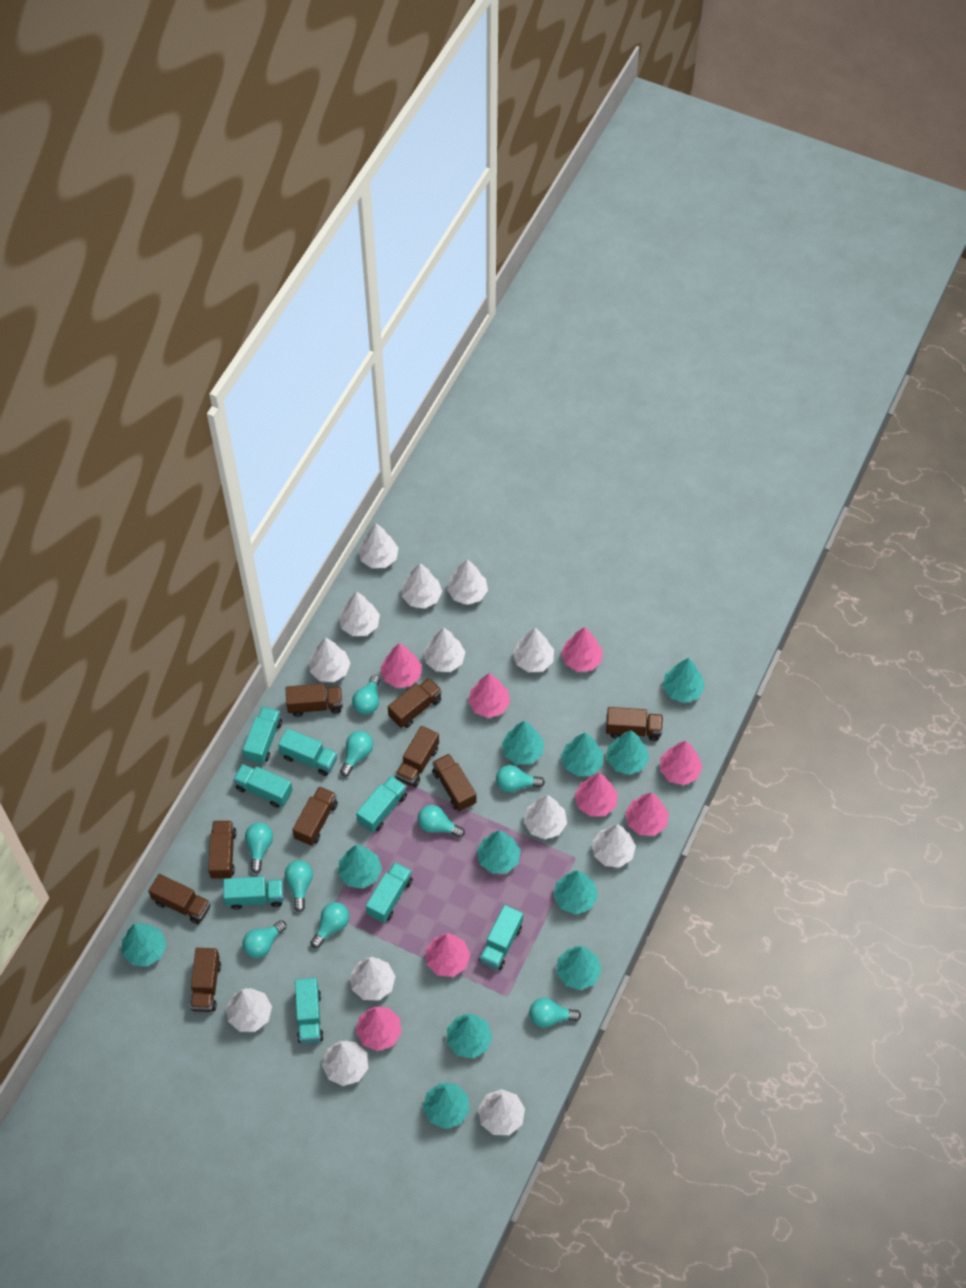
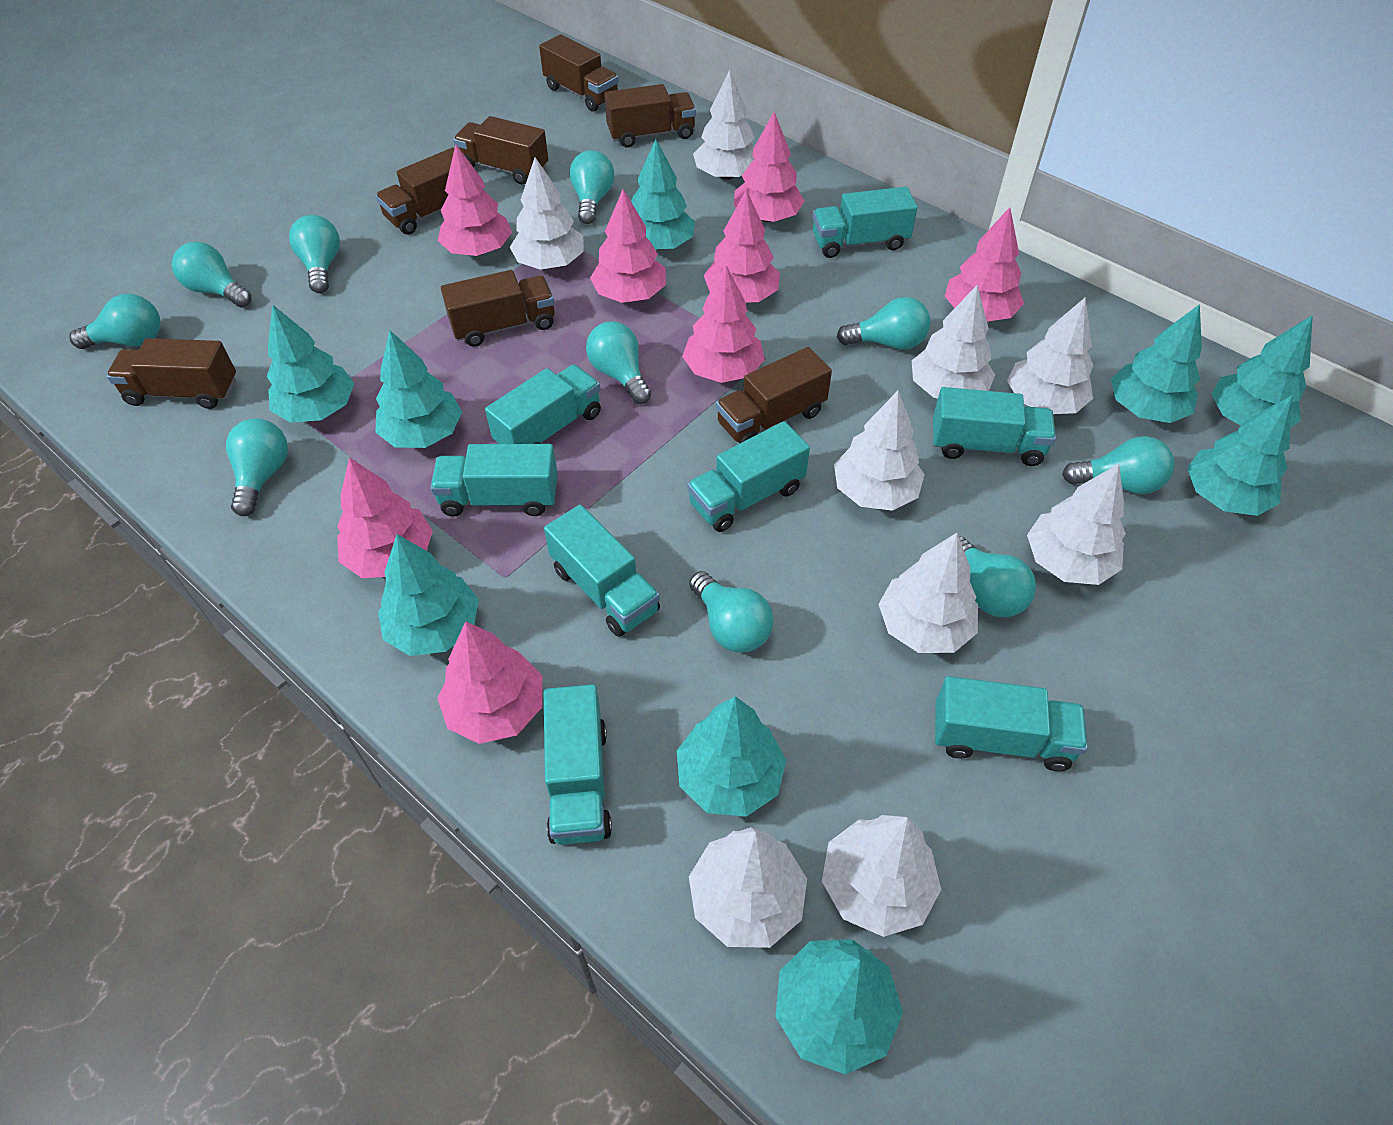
brown truck: 9 -> 7
turquoise light bulb: 9 -> 10
turquoise tree: 11 -> 9
white tree: 13 -> 9

